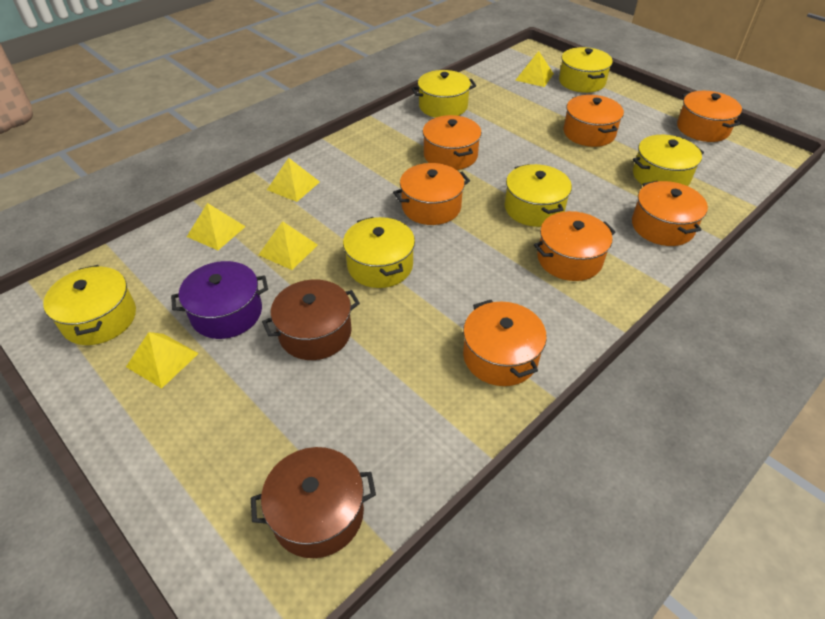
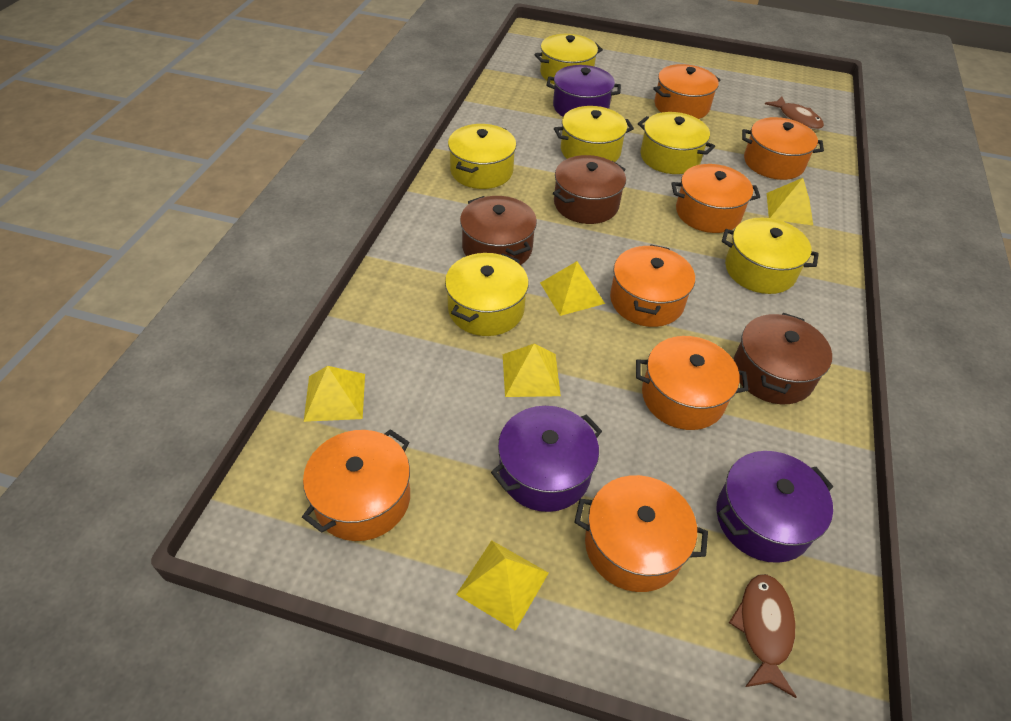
brown fish: 0 -> 2
brown pot: 2 -> 3
purple pot: 1 -> 3

